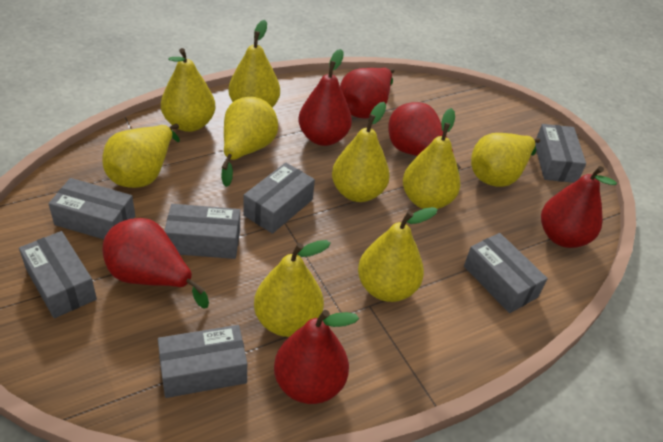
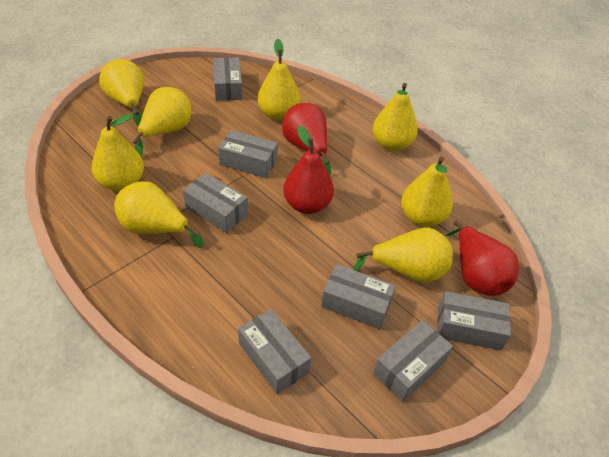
red pear: 6 -> 3
yellow pear: 9 -> 8

